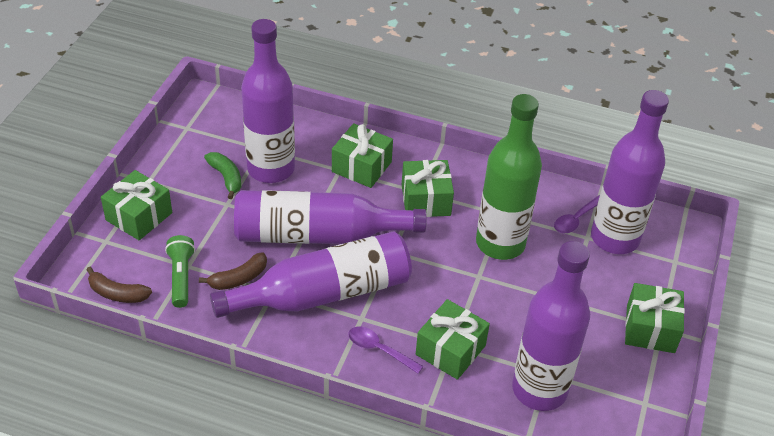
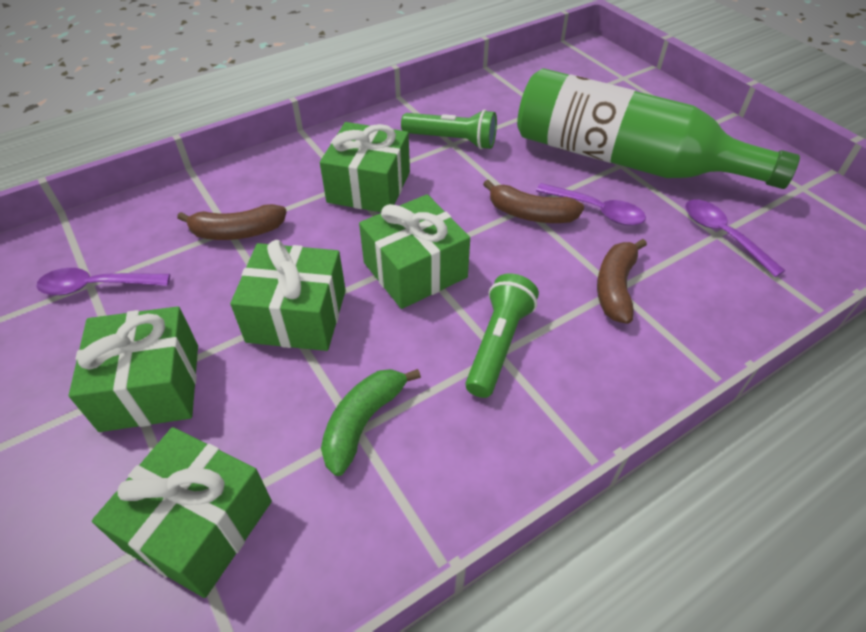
brown banana: 2 -> 3
green flashlight: 1 -> 2
purple bottle: 5 -> 0
purple spoon: 2 -> 3

